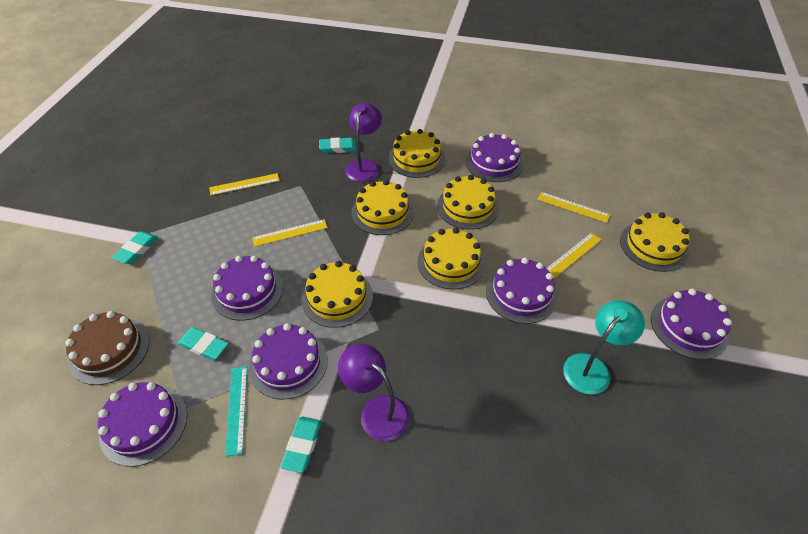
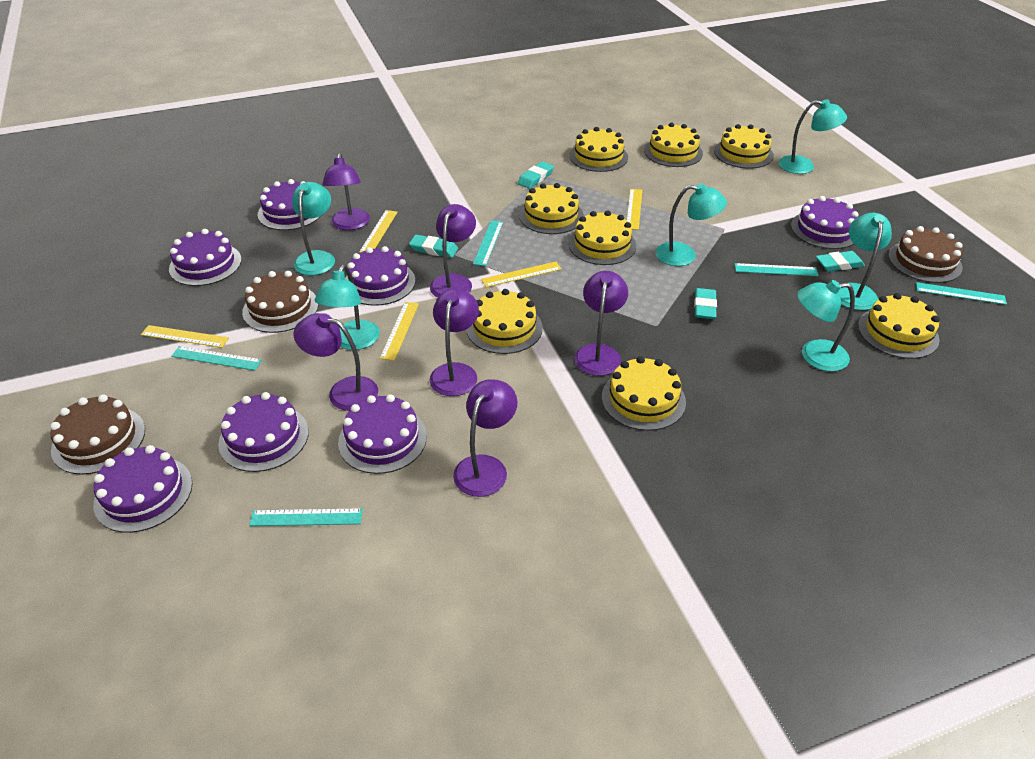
brown cake: 1 -> 3
purple cake: 6 -> 7
purple lamp: 2 -> 6
turquoise lamp: 1 -> 6
turquoise ruler: 1 -> 5
yellow cake: 6 -> 8
yellow ruler: 4 -> 5

